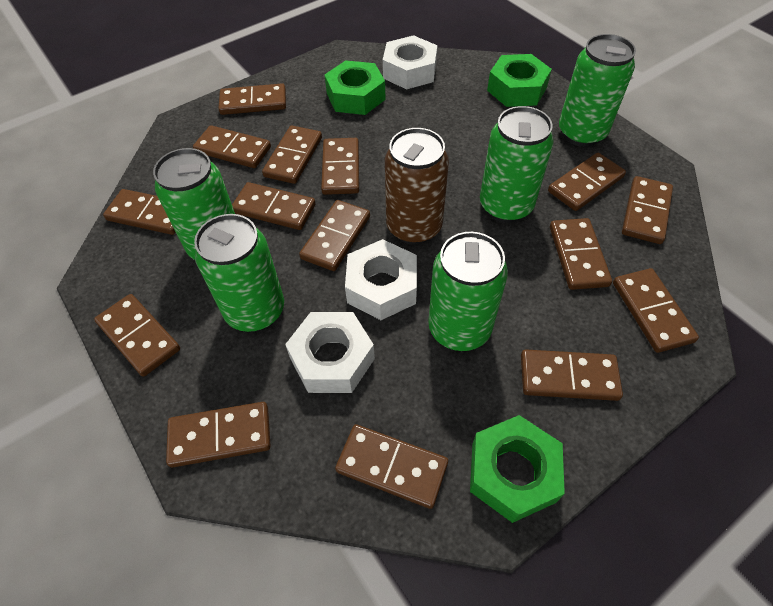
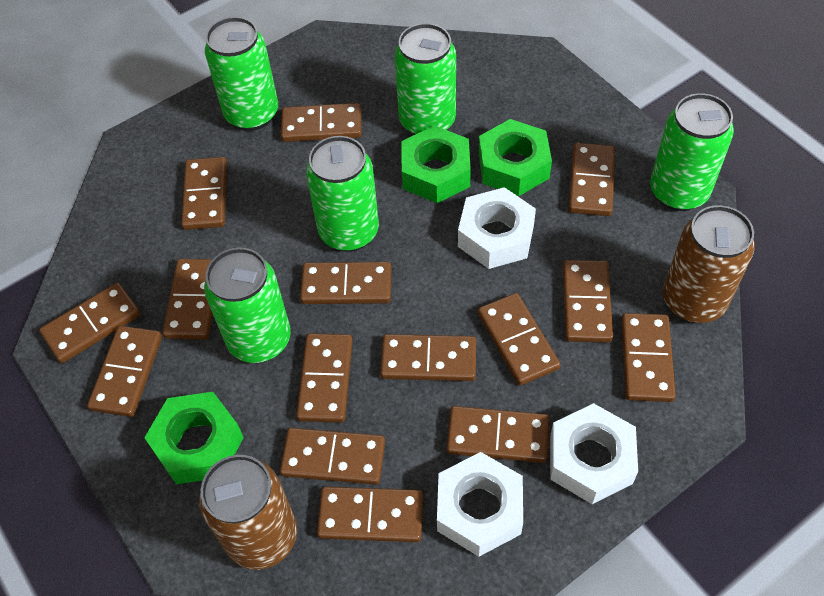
brown can: 1 -> 2

